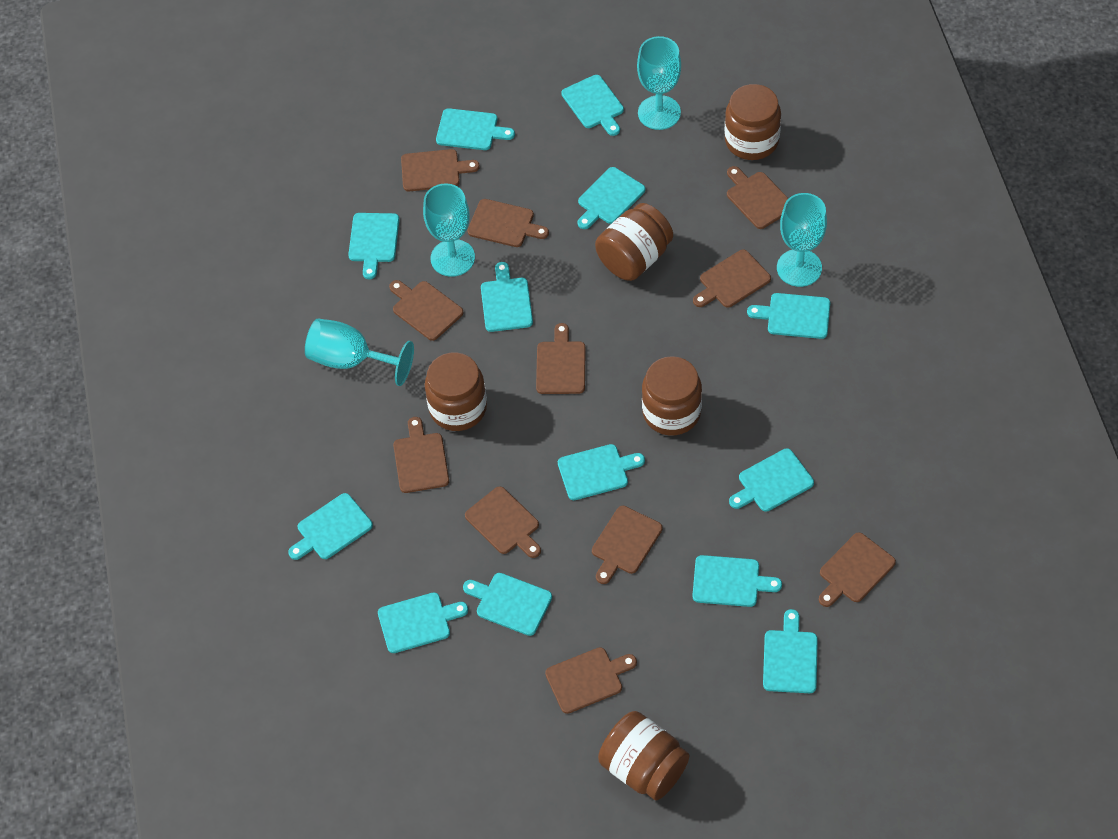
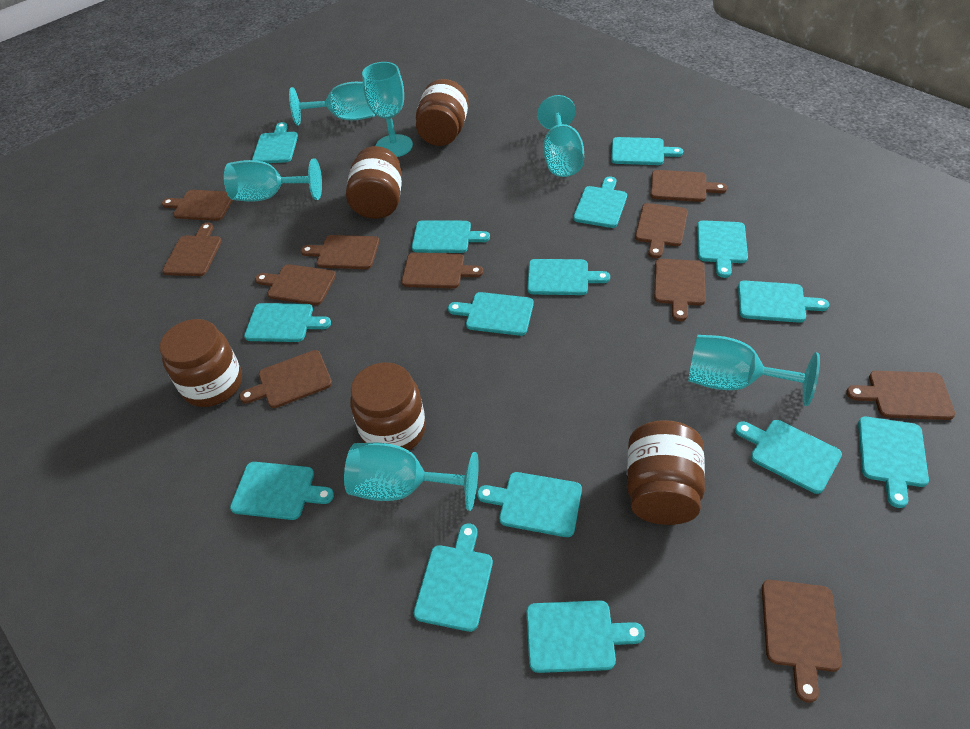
turquoise cutting board: 13 -> 15
turquoise goblet: 4 -> 6

